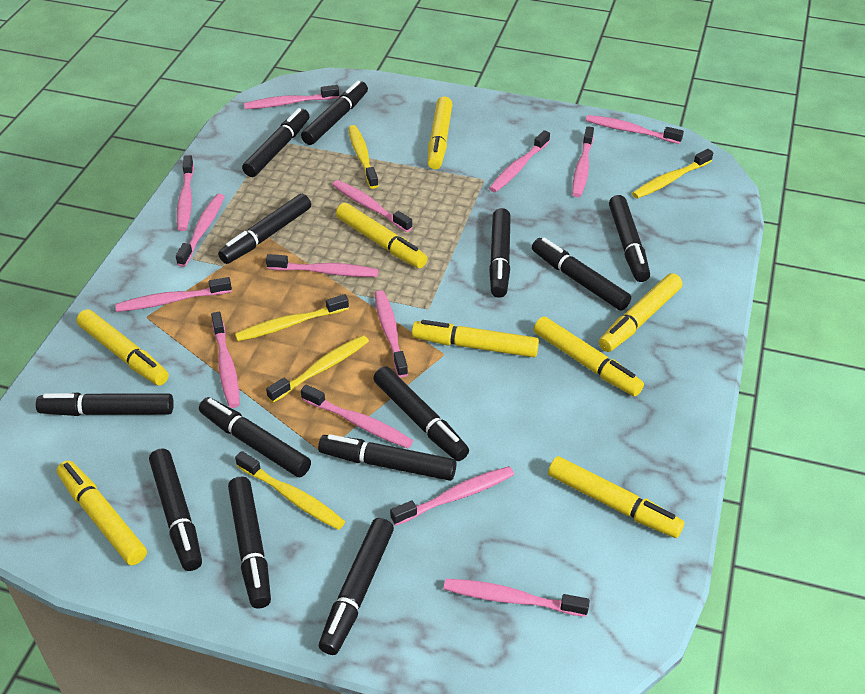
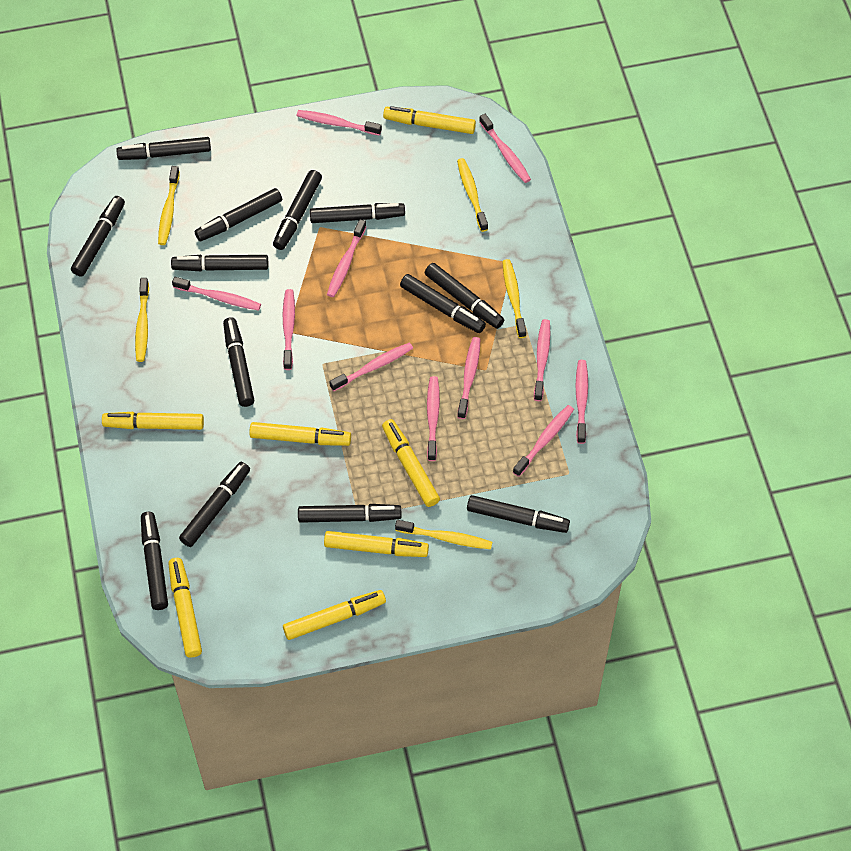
pink toothbrush: 14 -> 11
yellow marker: 8 -> 7

